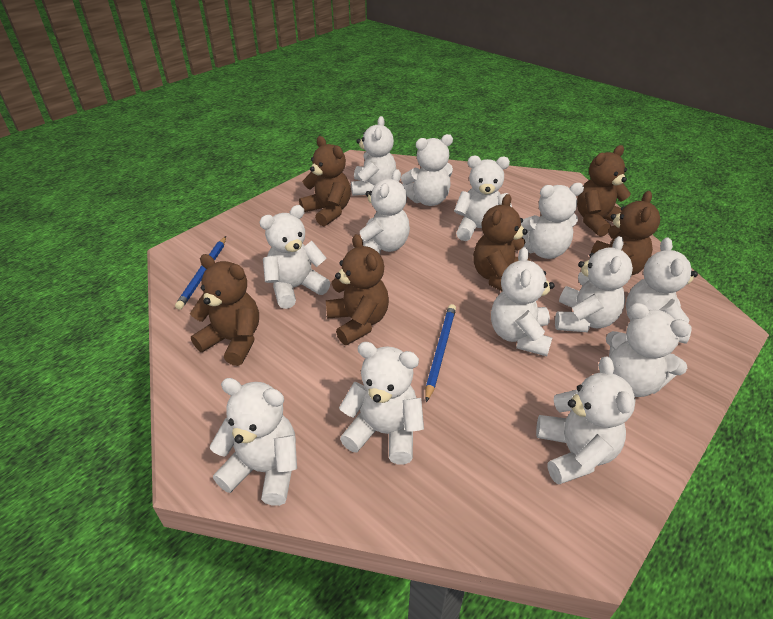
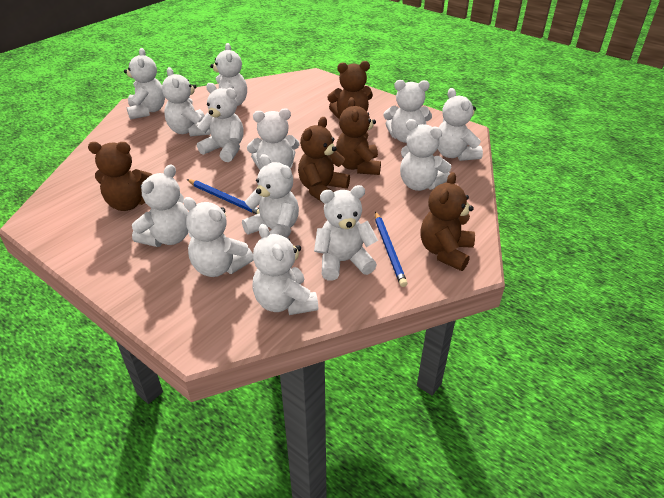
brown teddy bear: 6 -> 5

